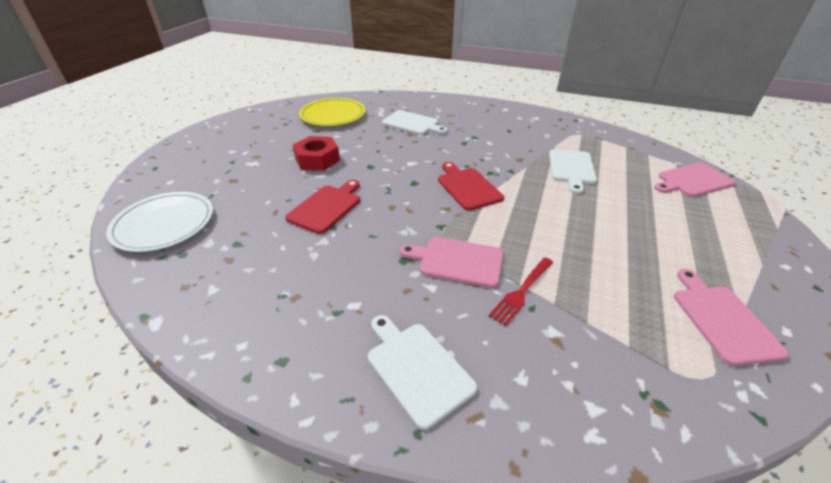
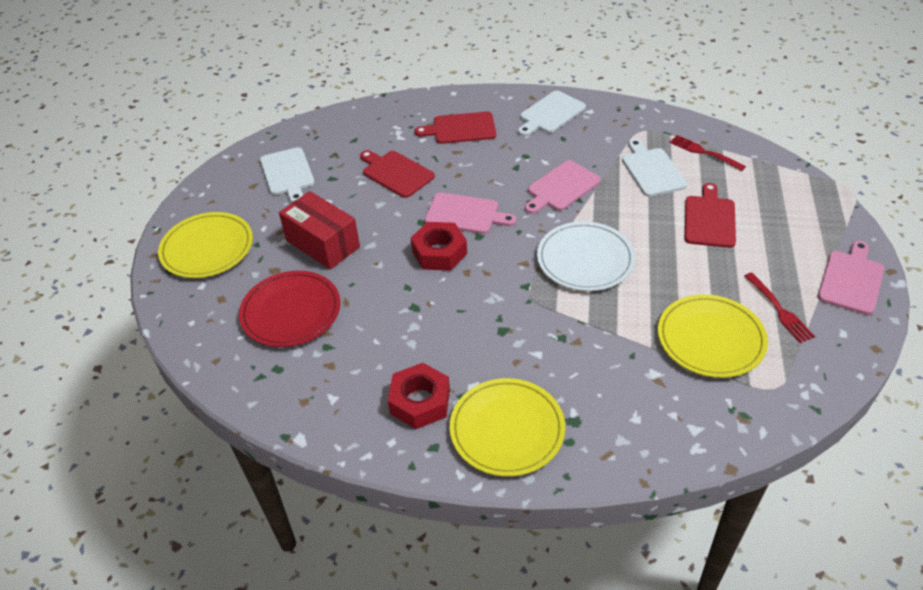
red box: 0 -> 1
red cutting board: 2 -> 3
red fork: 1 -> 2
red nut: 1 -> 2
red plate: 0 -> 1
yellow plate: 1 -> 3

